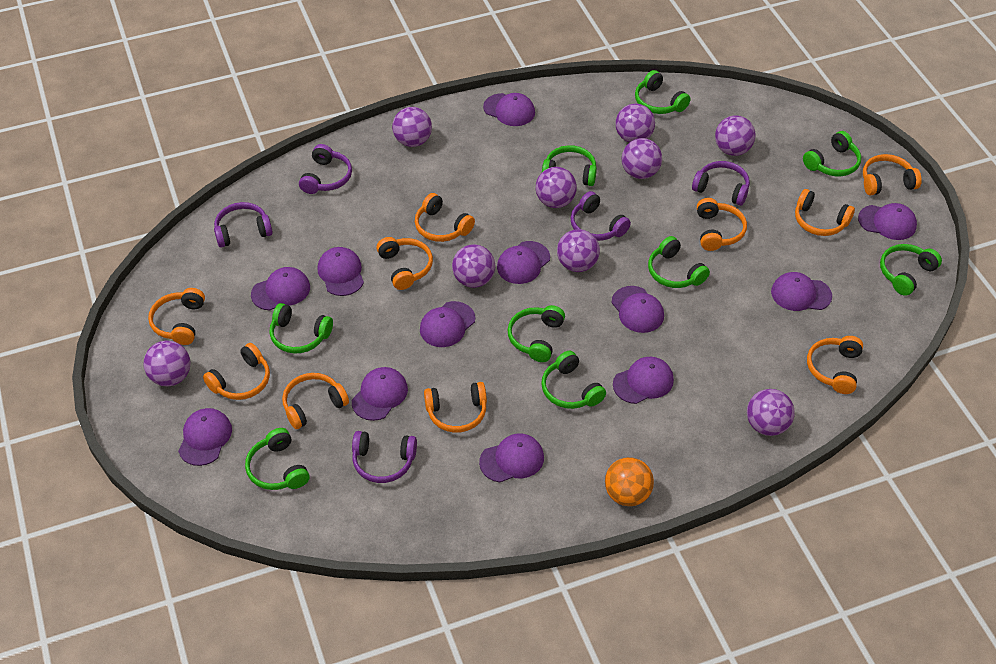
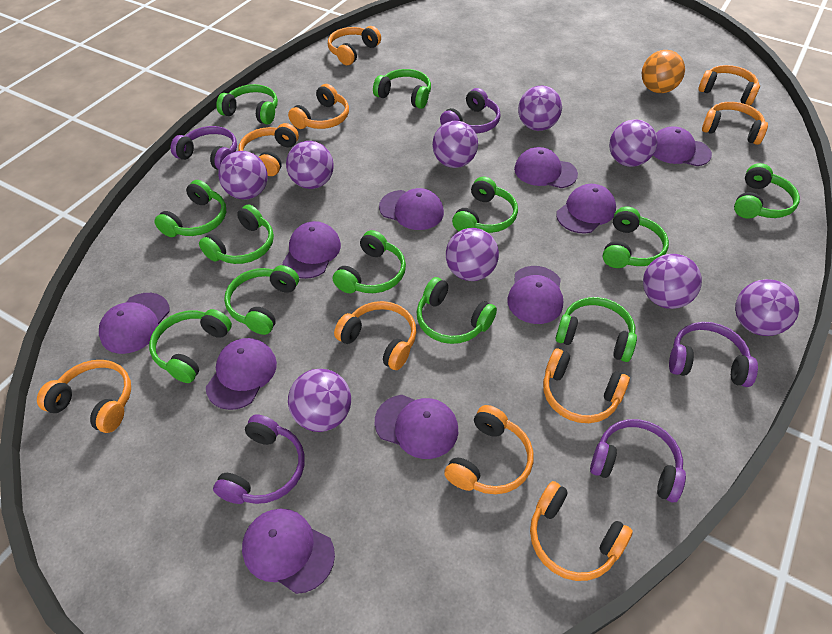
green headphones: 9 -> 12
purple cap: 12 -> 10

